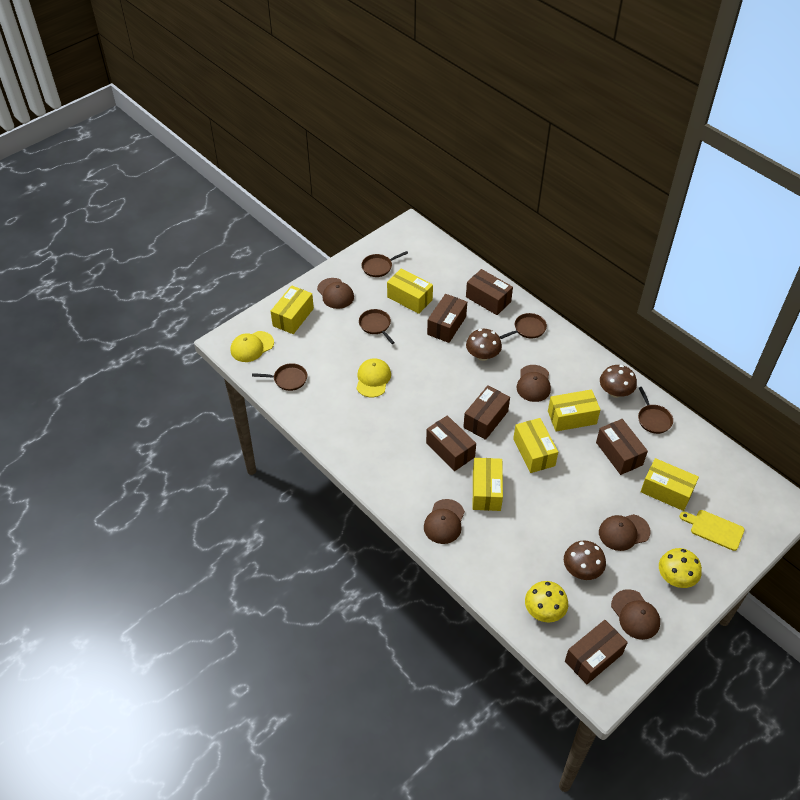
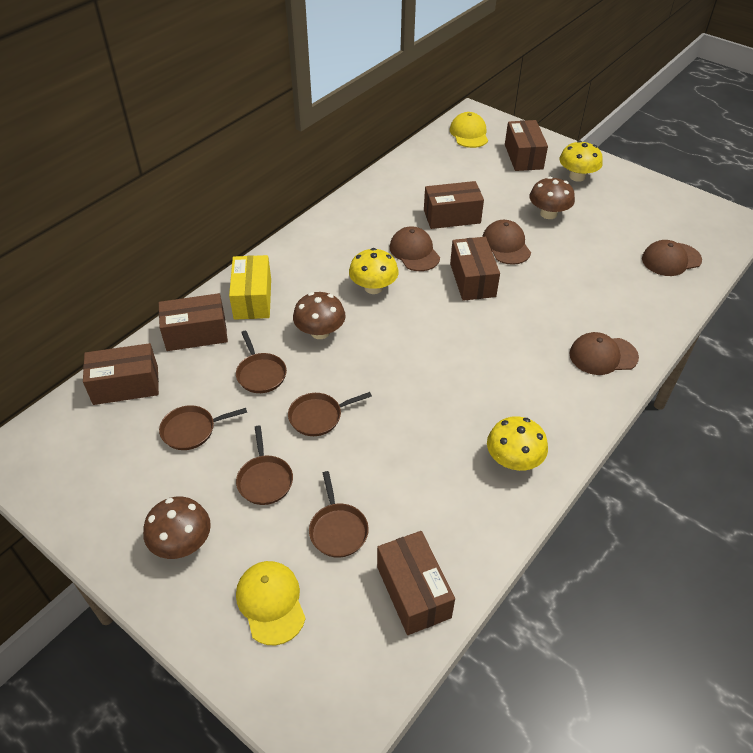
brown cap: 5 -> 4
yellow box: 6 -> 1
yellow cutting board: 1 -> 0
yellow mushroom: 2 -> 3

